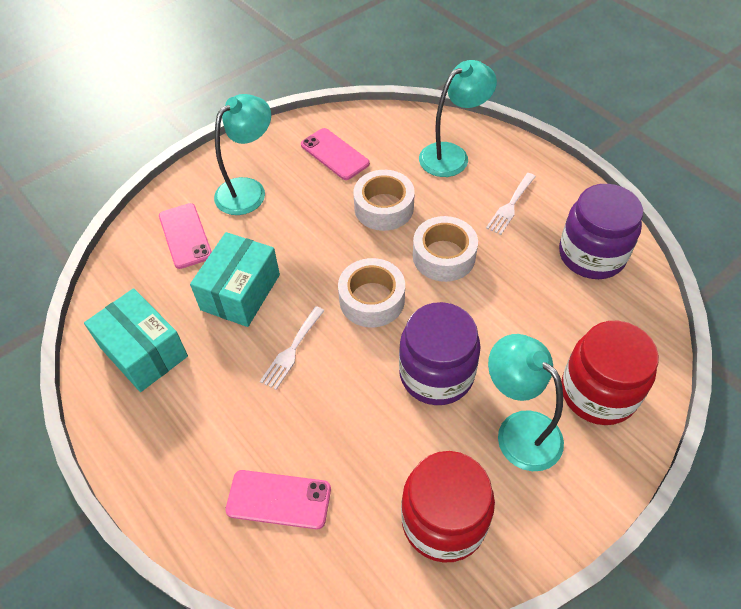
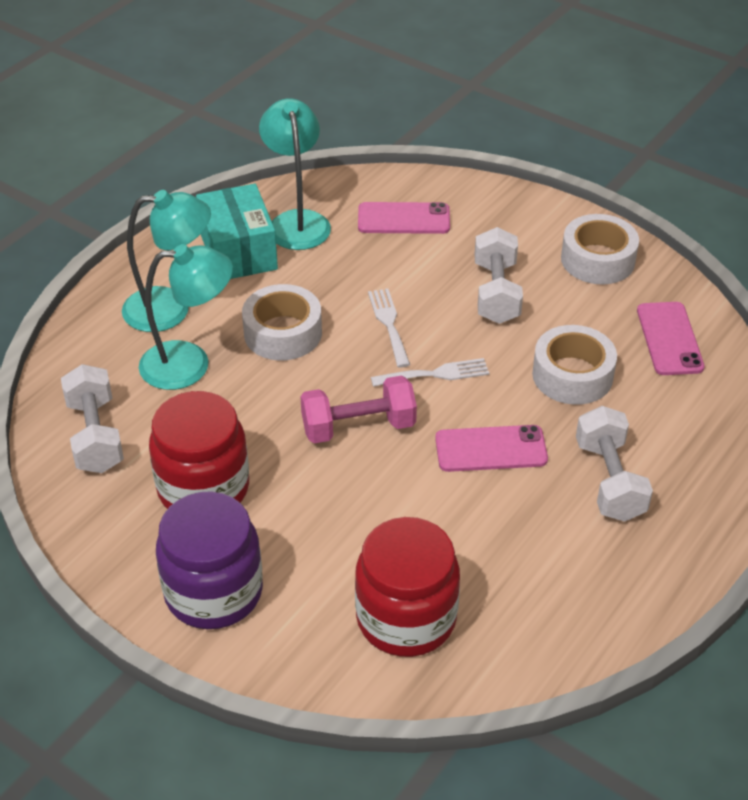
pink dumbbell: 0 -> 1
purple jar: 2 -> 1
turquoise box: 2 -> 1
white dumbbell: 0 -> 3

